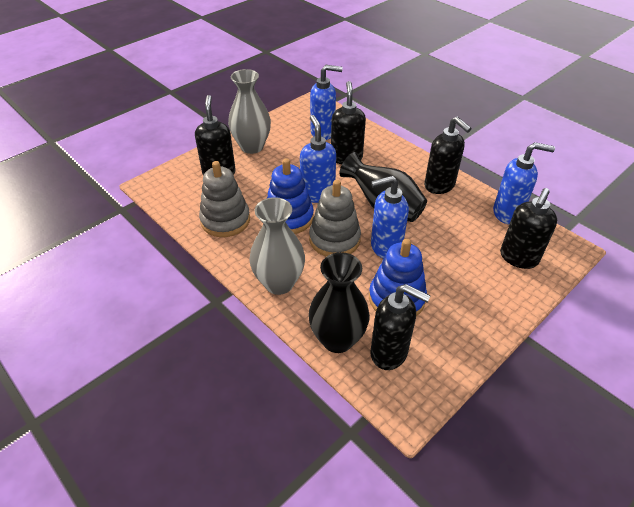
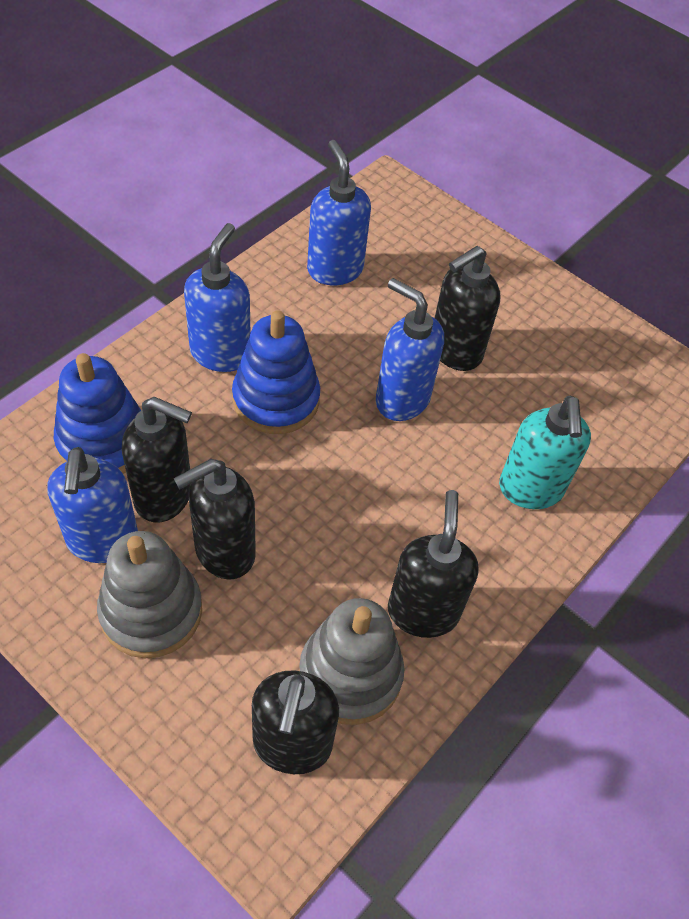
black vase: 2 -> 0
grey vase: 2 -> 0
turquoise soap dispenser: 0 -> 1

